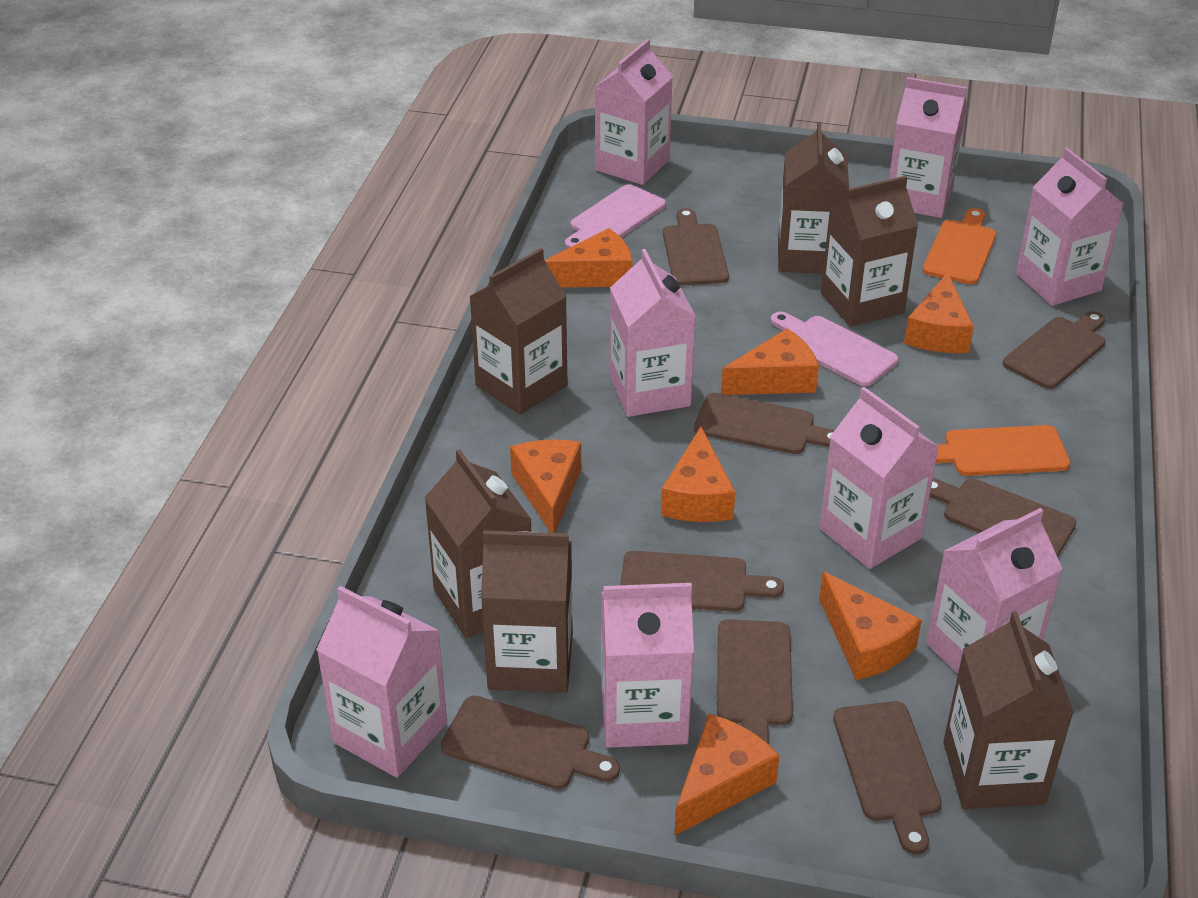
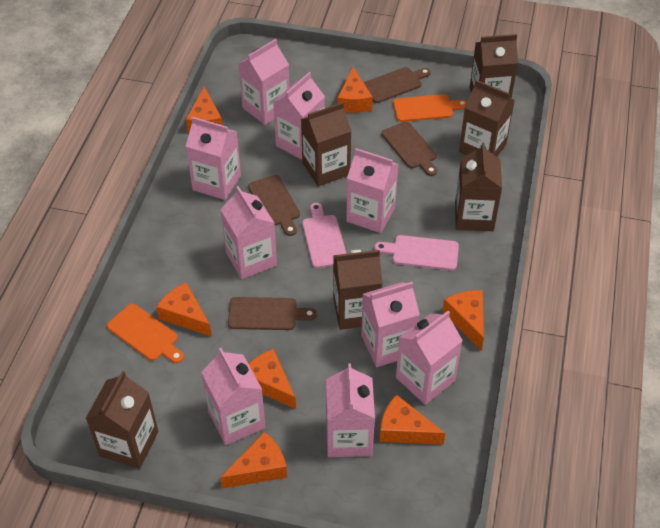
brown cutting board: 8 -> 4
pink carton: 8 -> 9

